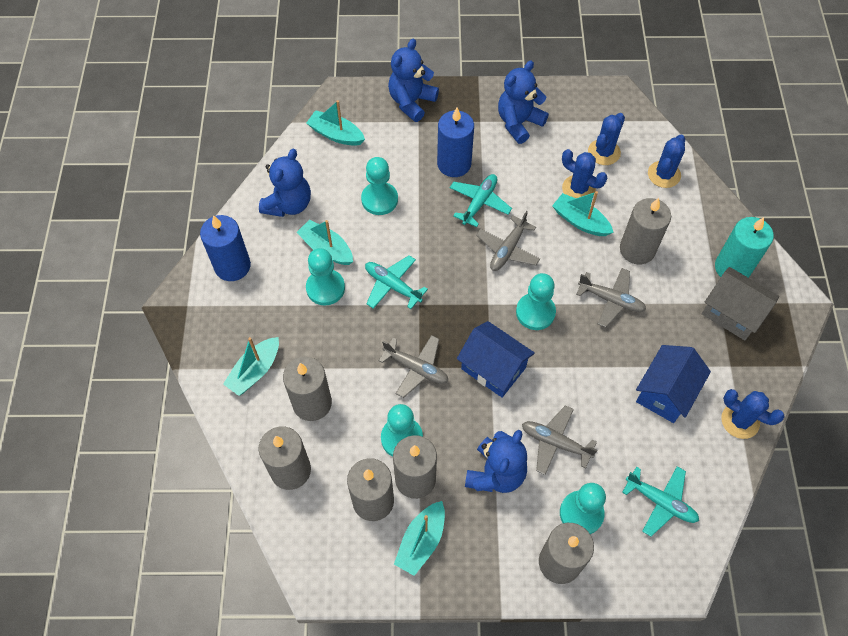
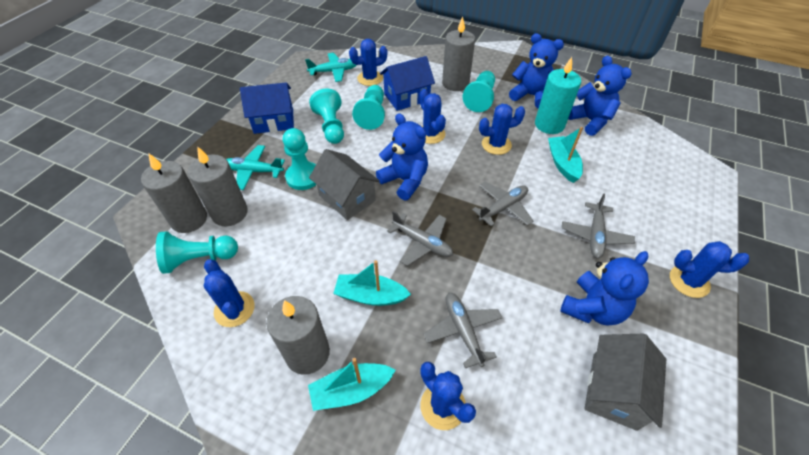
blue cactus: 4 -> 6
blue candle: 2 -> 0
grey candle: 6 -> 4
grey house: 1 -> 2
turquoise boat: 5 -> 3
turquoise plane: 3 -> 2

